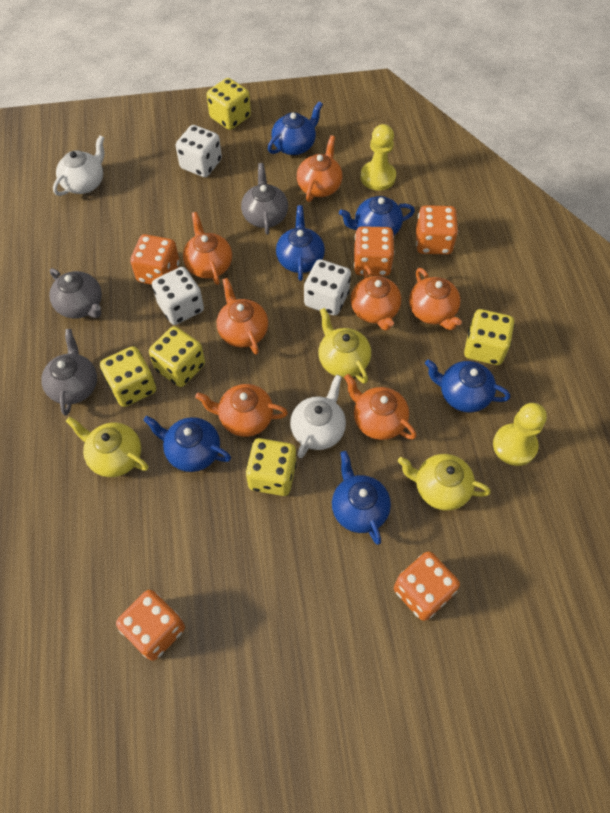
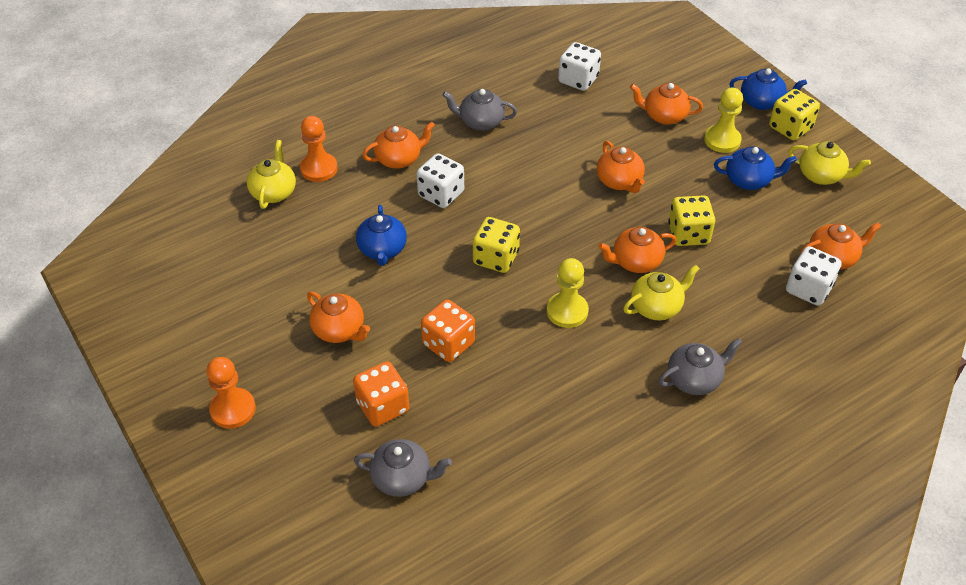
blue teapot: 6 -> 3
orange dice: 5 -> 2
orange pawn: 0 -> 2
orange teapot: 7 -> 6
white teapot: 2 -> 0
yellow dice: 5 -> 3

